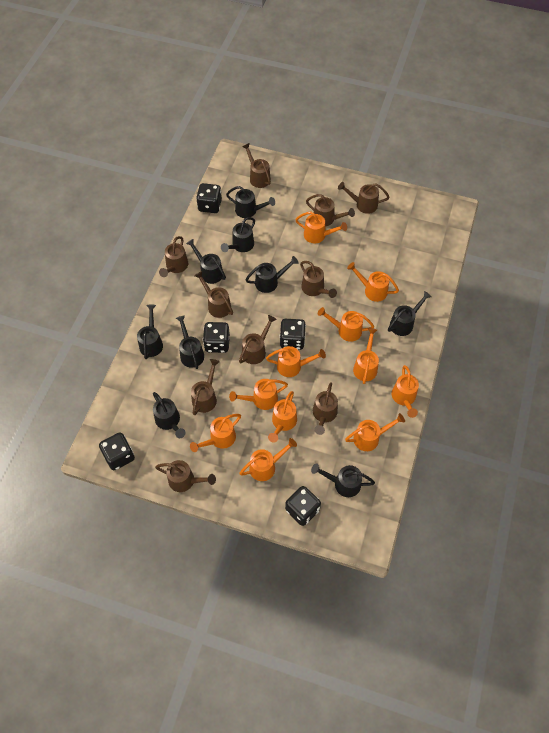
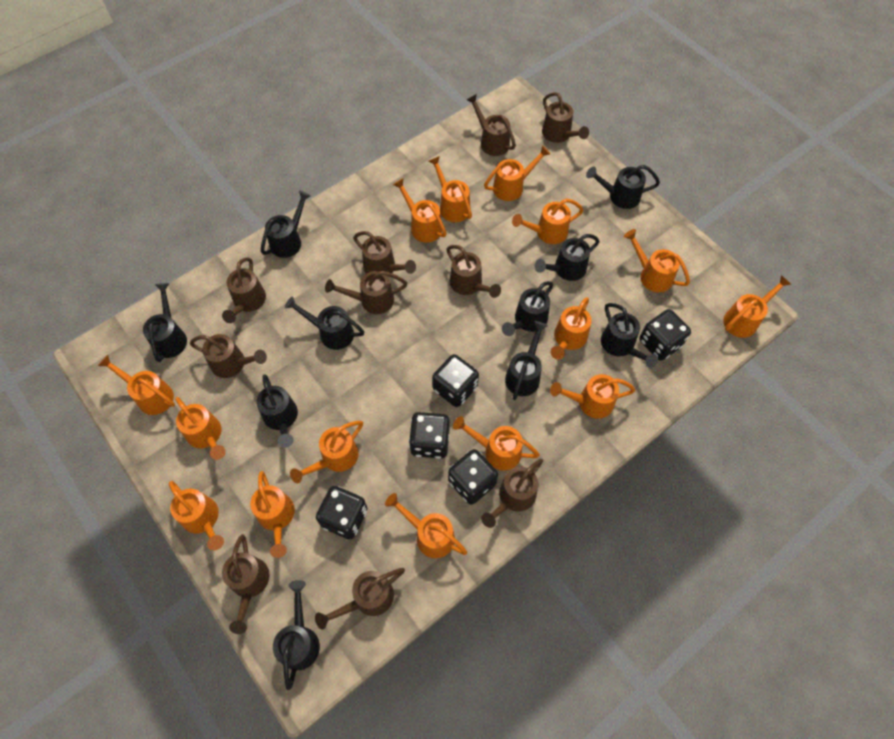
black watering can: 9 -> 10
orange watering can: 11 -> 15

